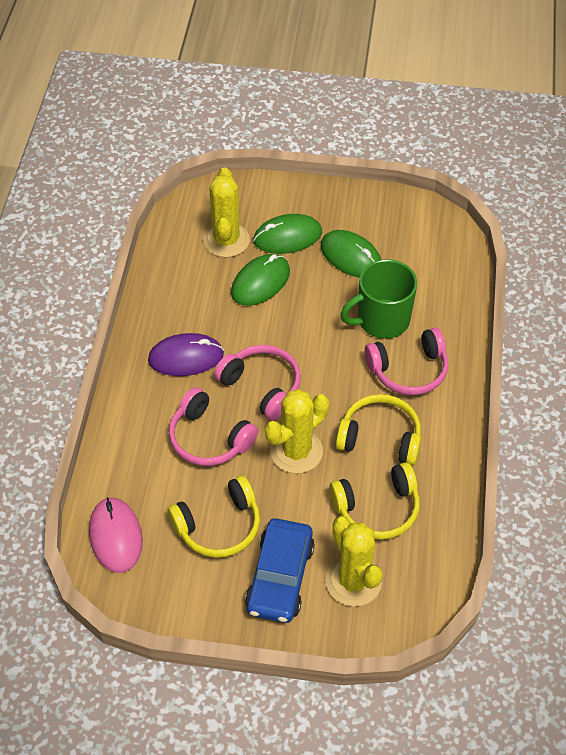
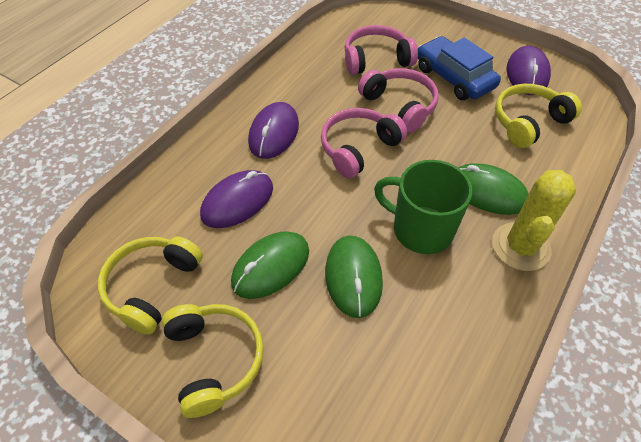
pink mouse: 1 -> 0
purple mouse: 1 -> 3
yellow cactus: 3 -> 1

